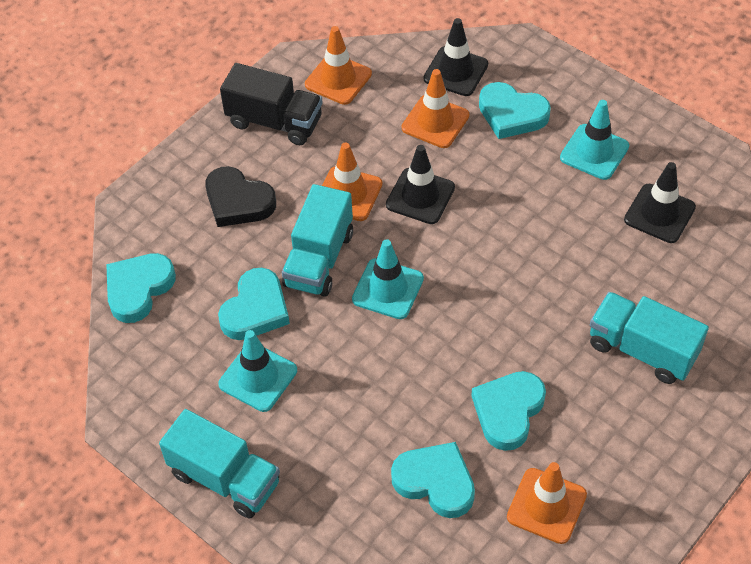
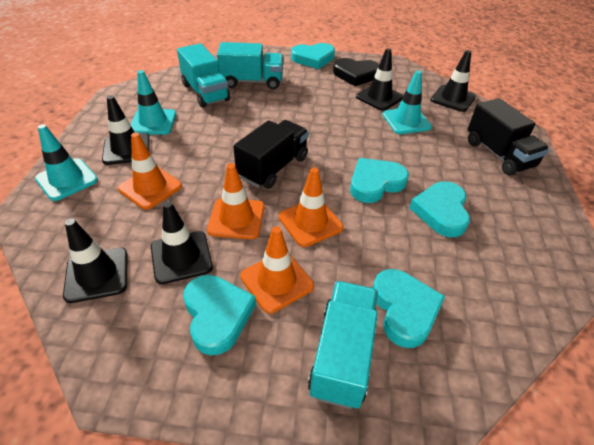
black traffic cone: 3 -> 5
black truck: 1 -> 2

